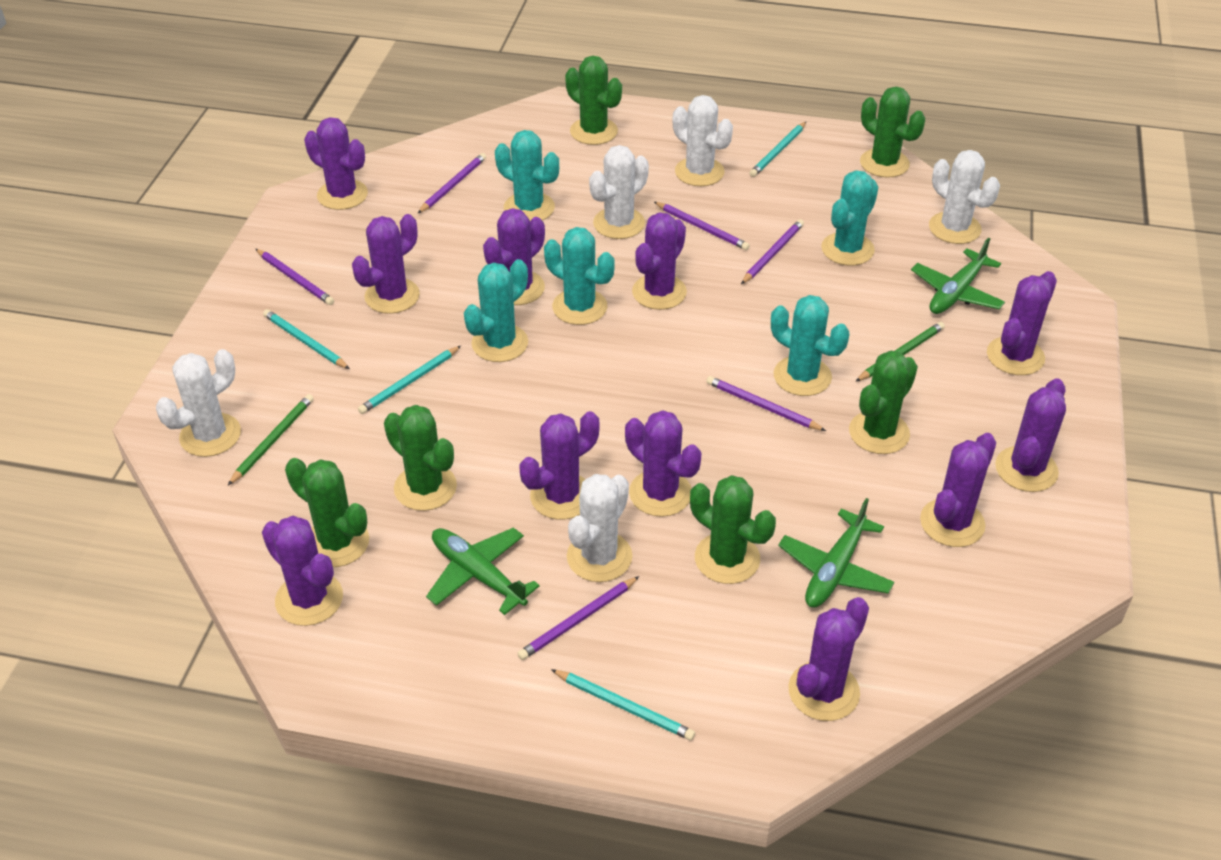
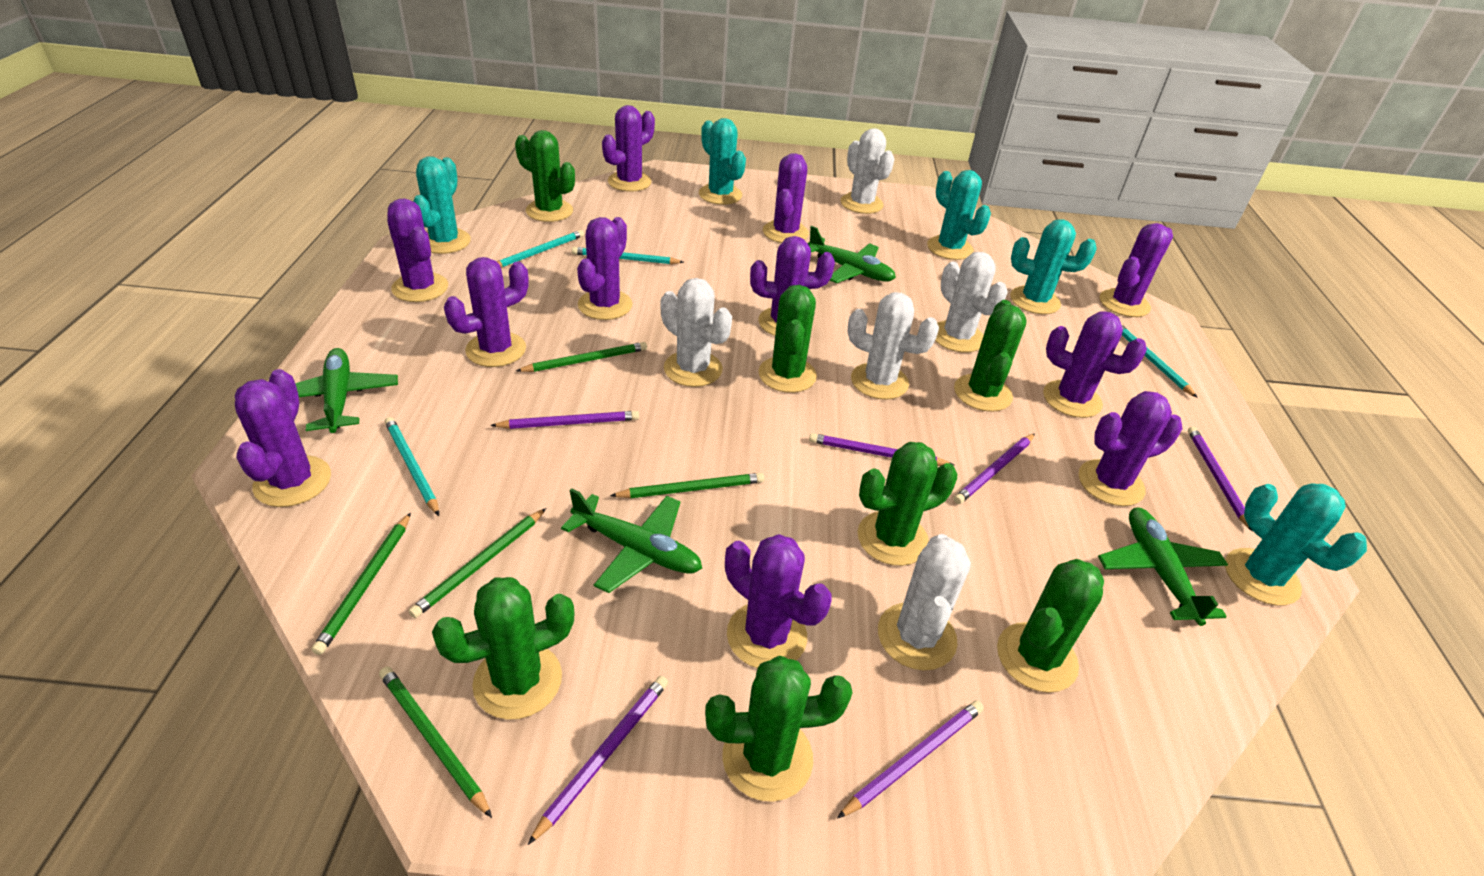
green cactus: 6 -> 7
green pencil: 2 -> 5
green plane: 3 -> 4

